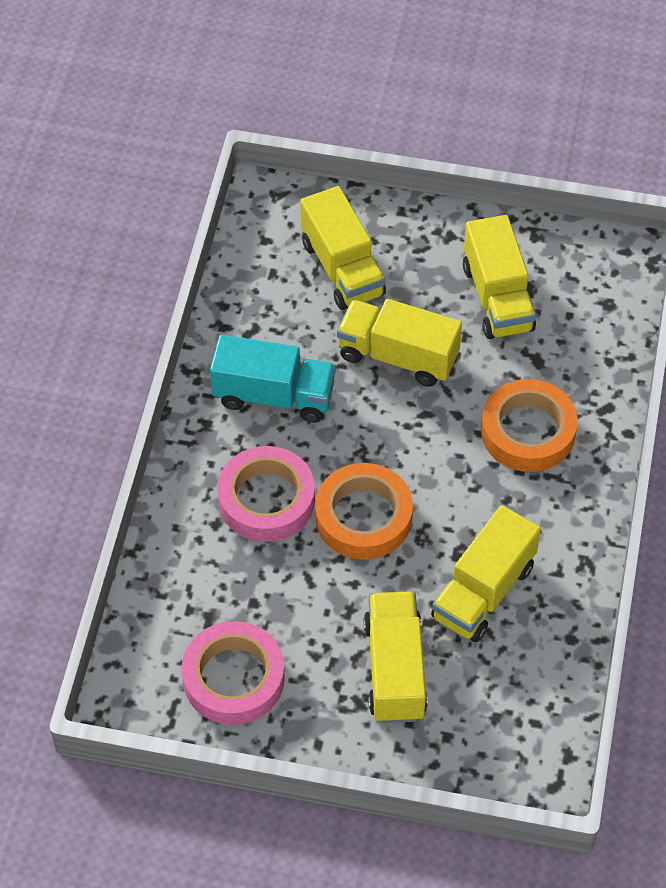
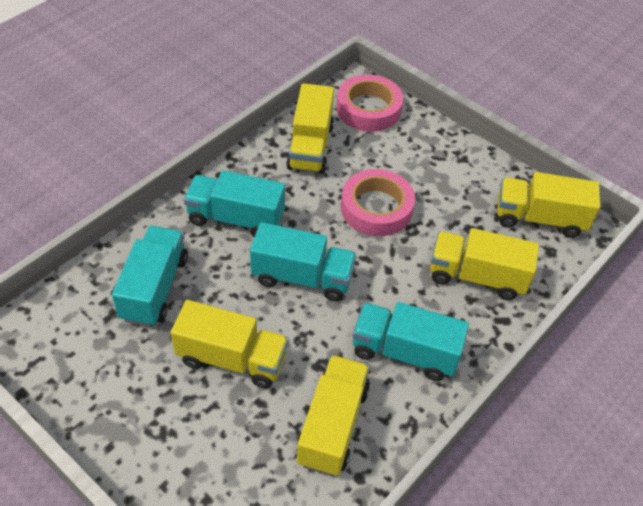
orange tape: 2 -> 0
turquoise truck: 1 -> 4

